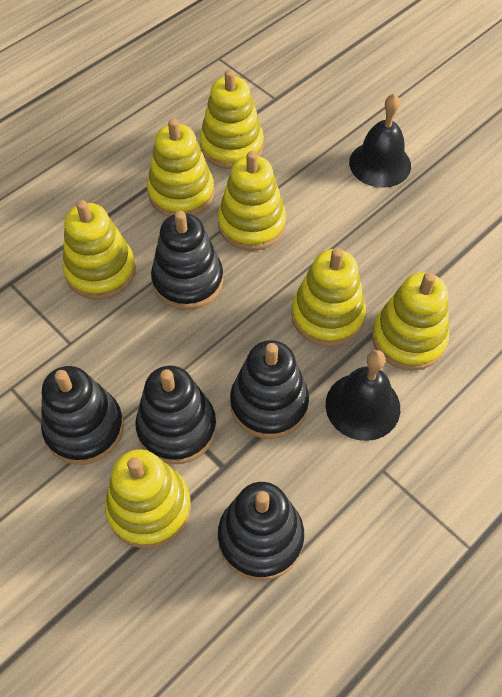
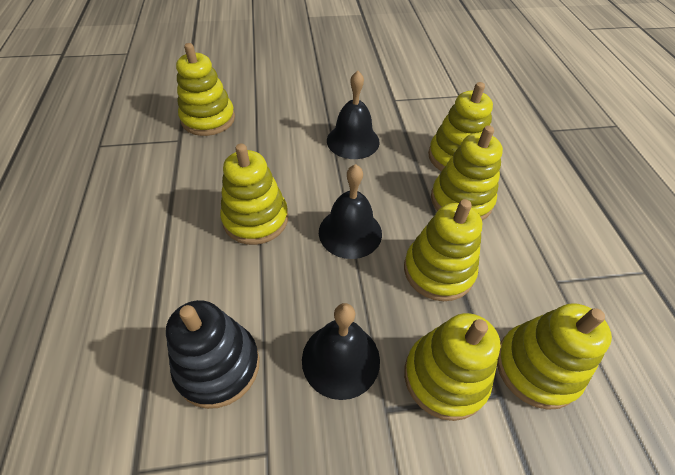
black bell: 2 -> 3
black stacking toy: 5 -> 1

